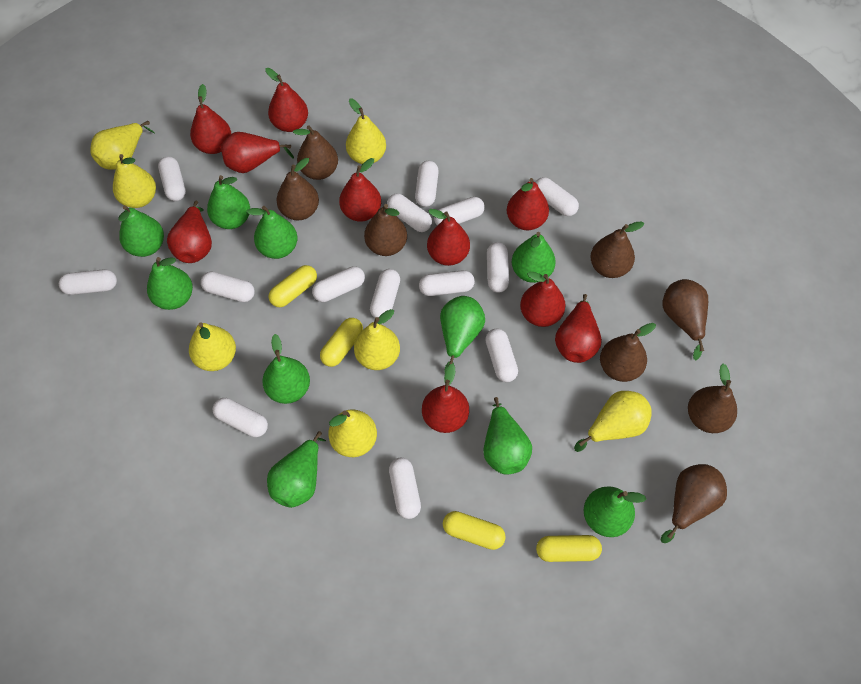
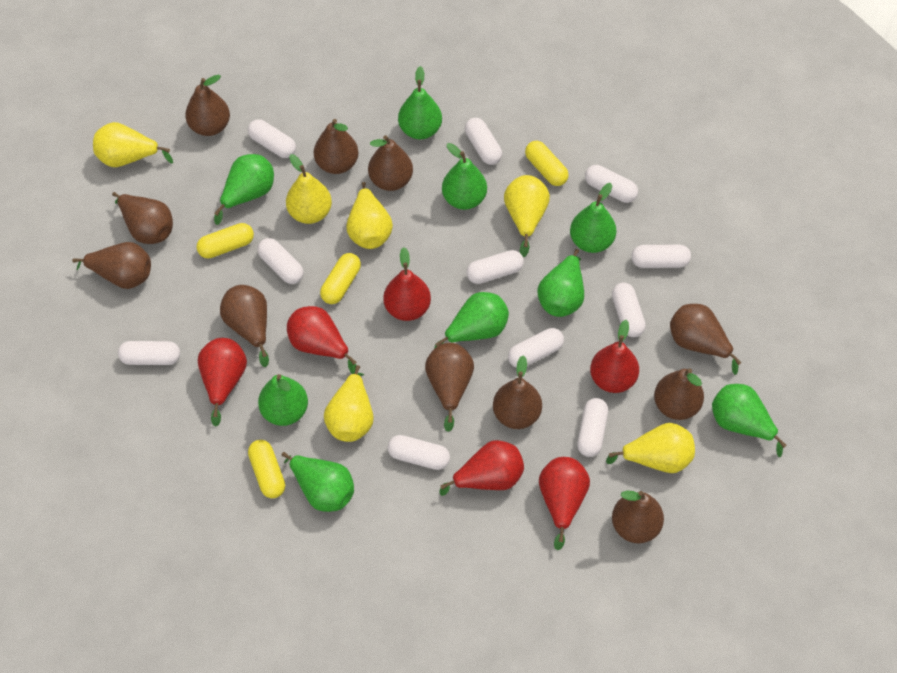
brown pear: 8 -> 11
green pear: 10 -> 9
red pear: 10 -> 6
white capsule: 14 -> 11
yellow pear: 7 -> 6

